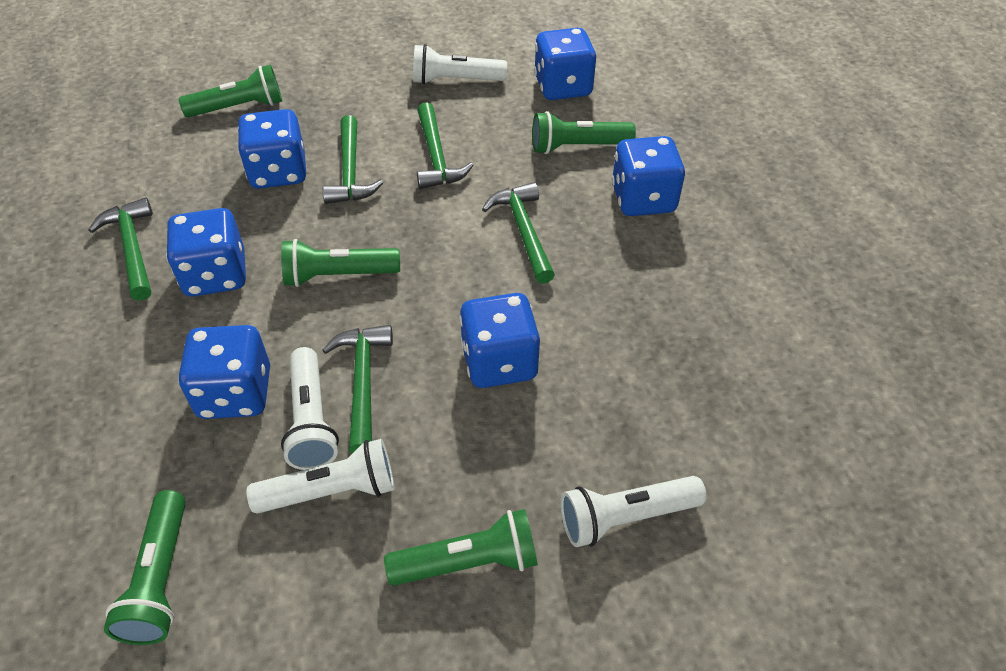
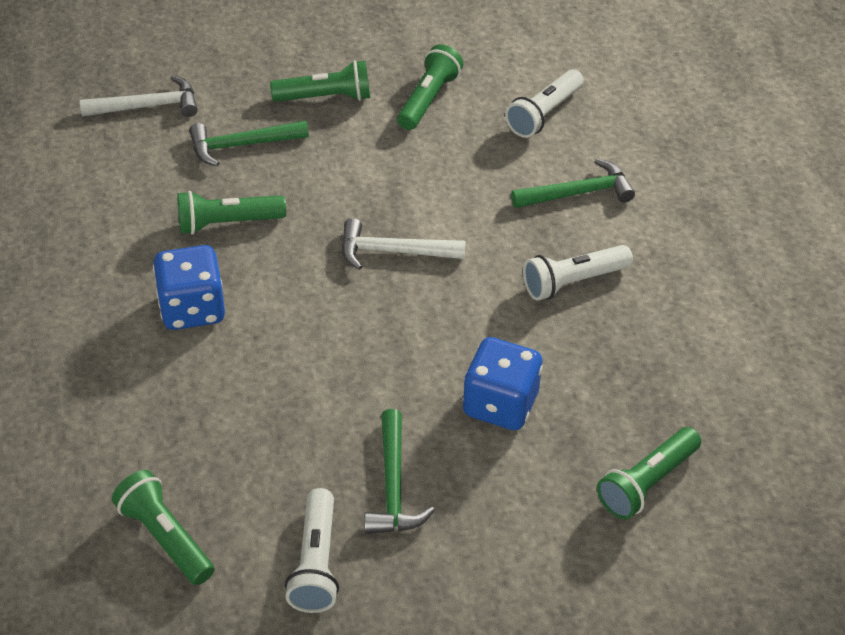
blue dice: 6 -> 2
green hammer: 5 -> 3
white flashlight: 4 -> 3
white hammer: 0 -> 2

